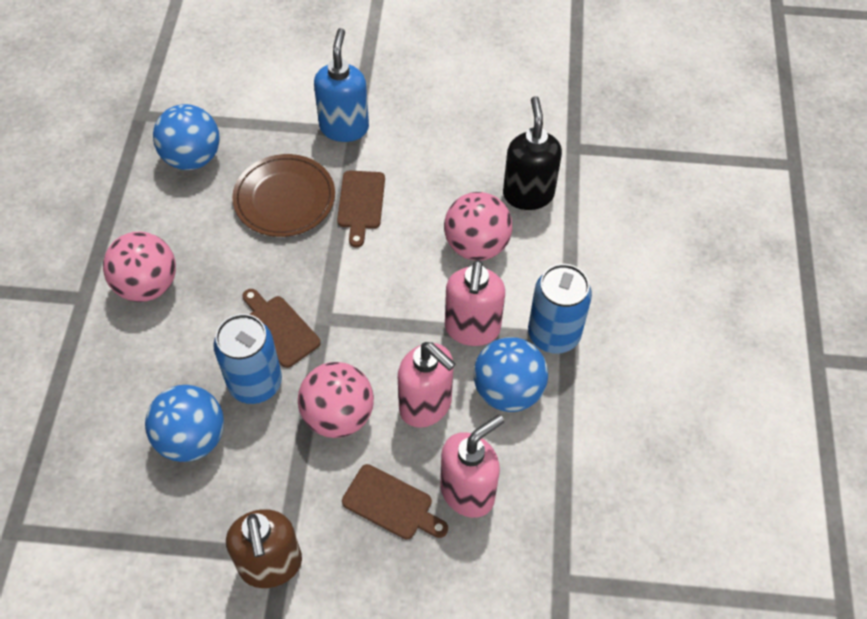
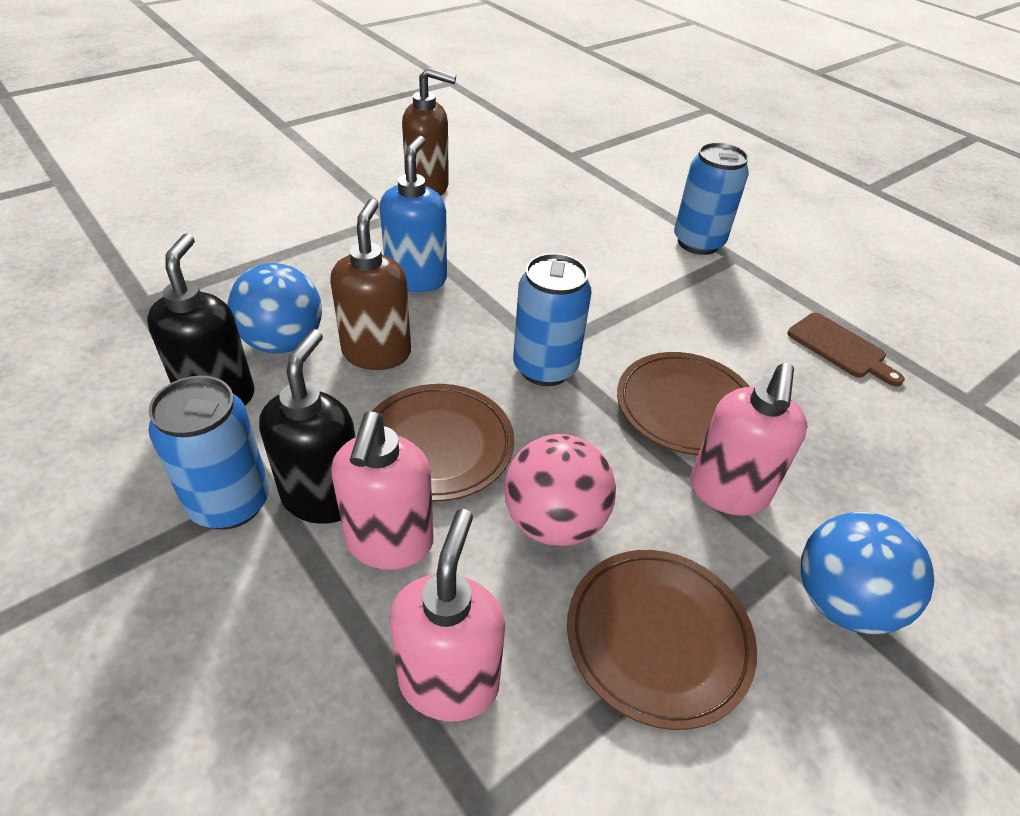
black soap dispenser: 1 -> 2
blue ball: 3 -> 2
blue can: 2 -> 3
brown cutting board: 3 -> 1
brown plate: 1 -> 3
brown soap dispenser: 1 -> 2
pink ball: 3 -> 1

